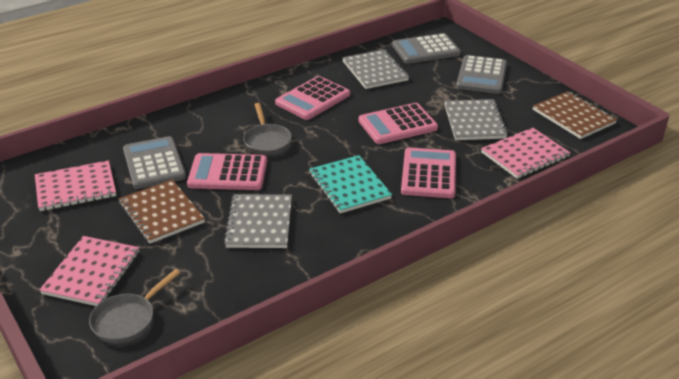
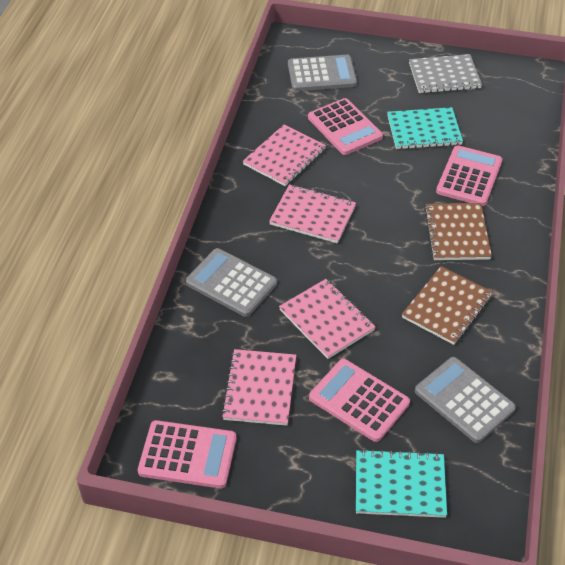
grey notebook: 3 -> 1
grey pan: 2 -> 0
pink notebook: 3 -> 4
turquoise notebook: 1 -> 2

